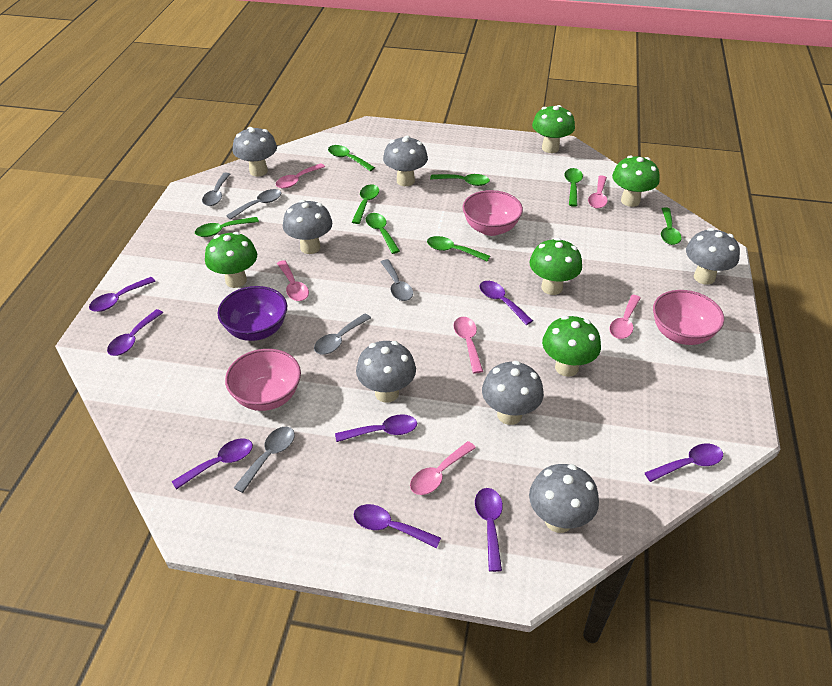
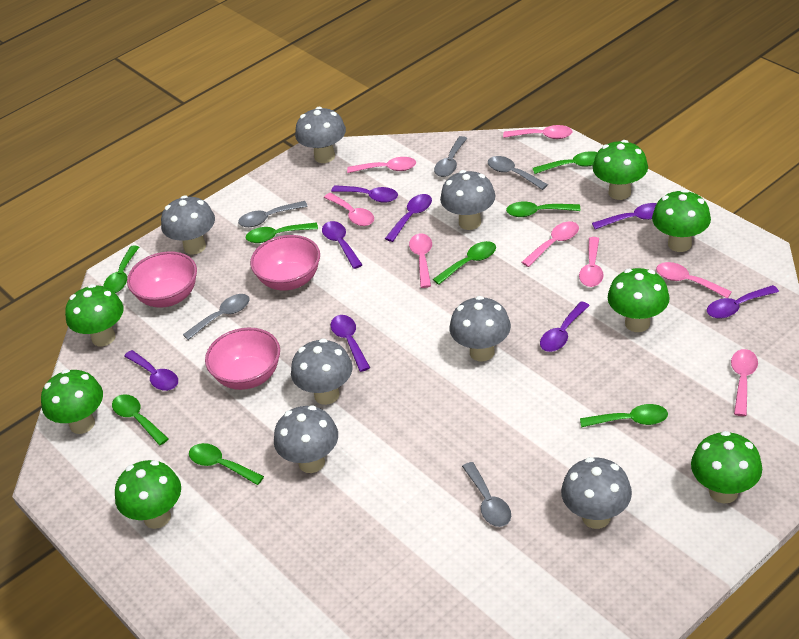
green mushroom: 5 -> 7
pink spoon: 6 -> 8
purple bowl: 1 -> 0

